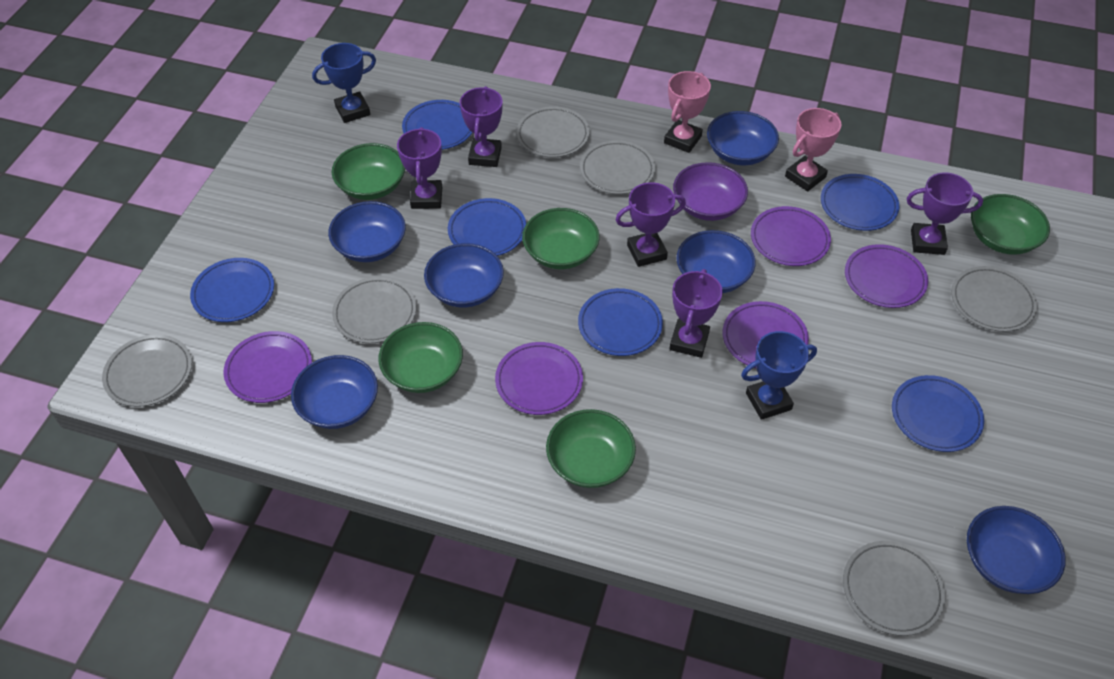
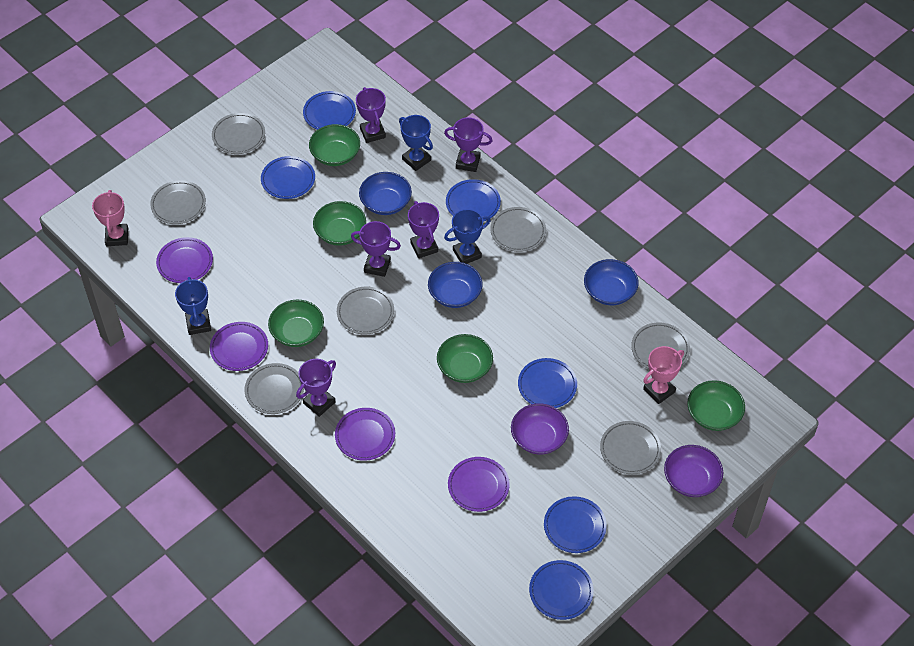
blue bowl: 6 -> 3
blue trophy: 2 -> 3
grey plate: 6 -> 7
purple bowl: 1 -> 2
purple plate: 5 -> 4

